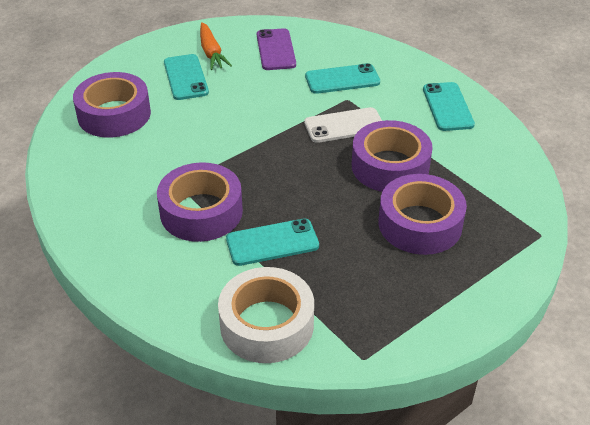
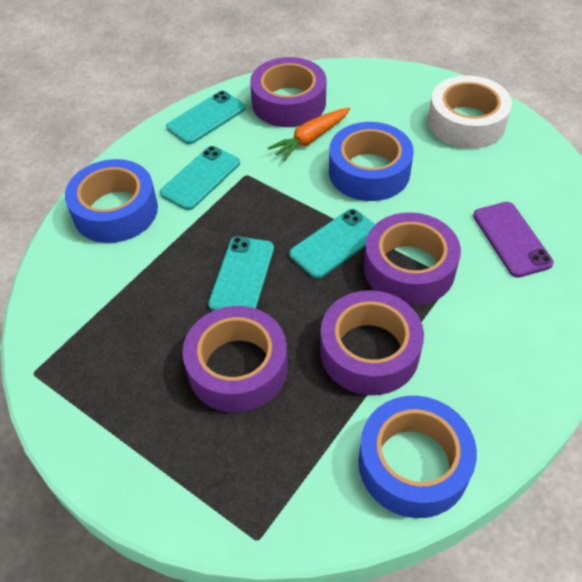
blue tape: 0 -> 3
white phone: 1 -> 0

